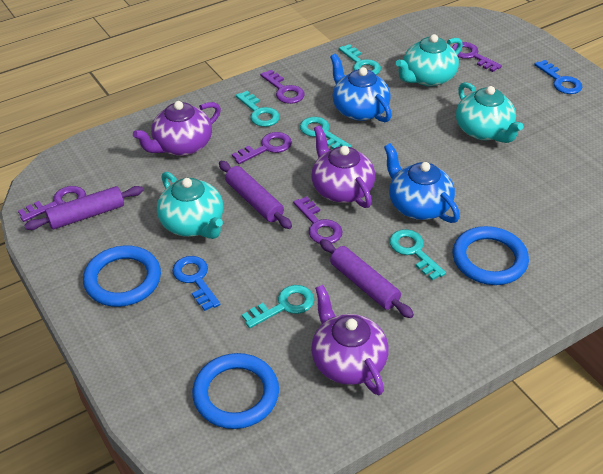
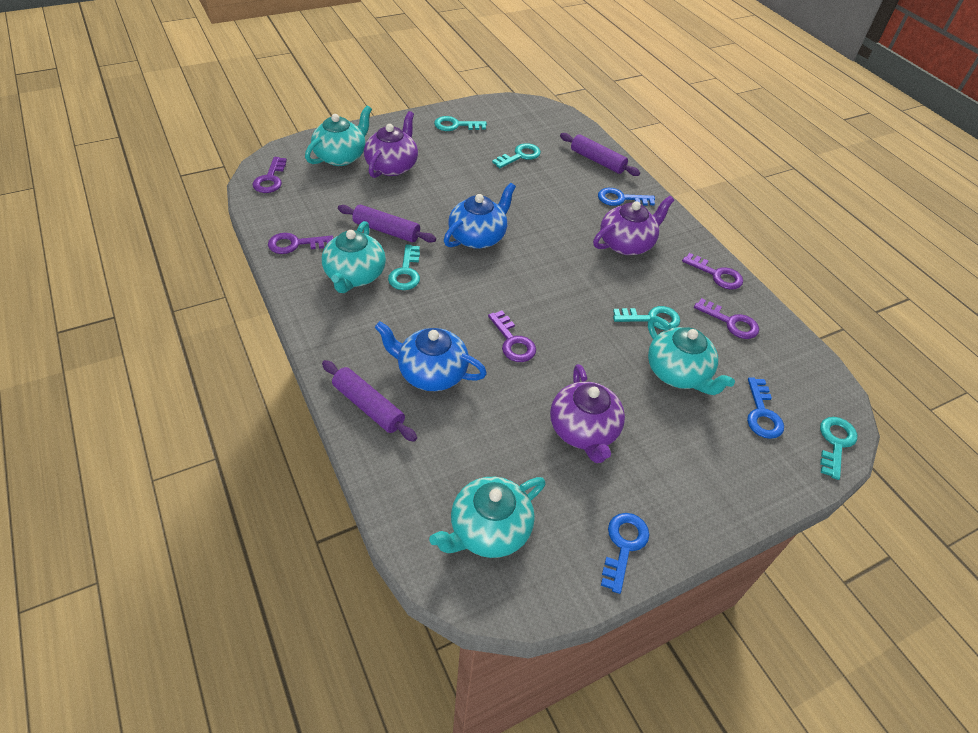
blue key: 2 -> 3
blue ring: 3 -> 0
turquoise teapot: 3 -> 4

